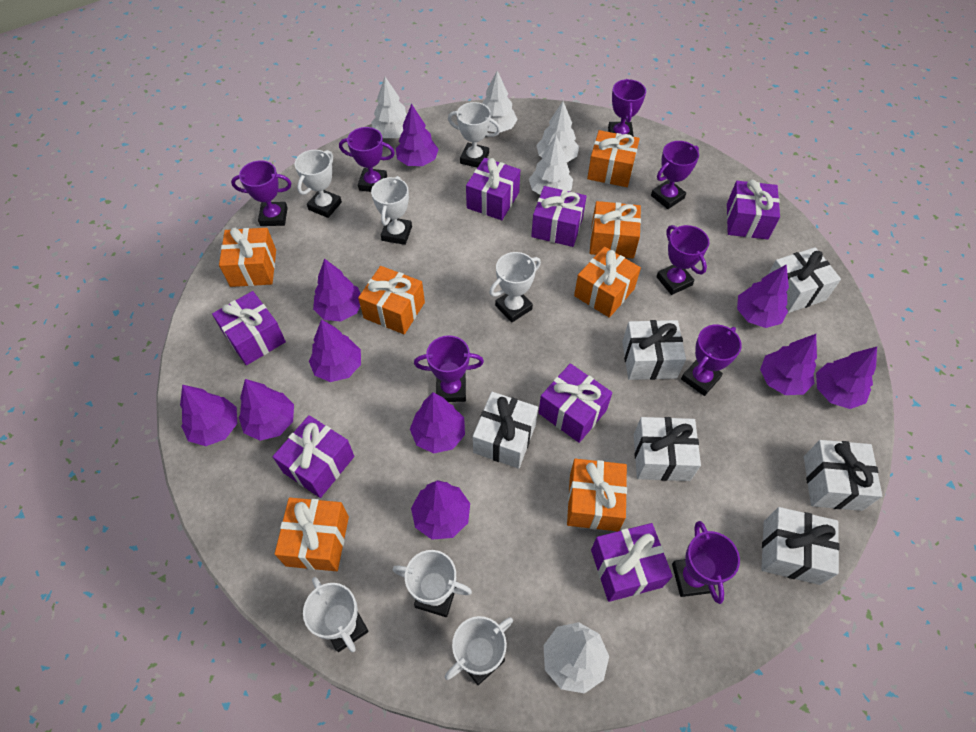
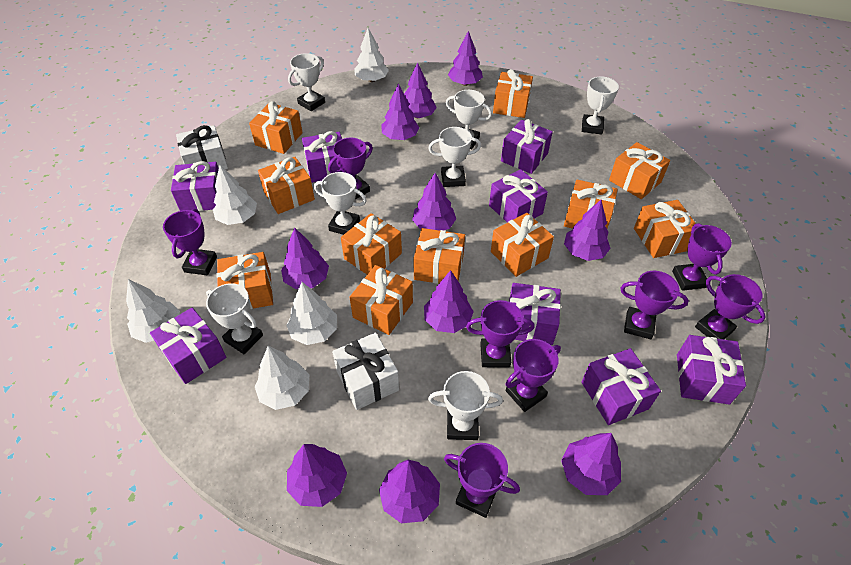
orange gift: 7 -> 11
purple gift: 7 -> 8
white gift: 6 -> 2

